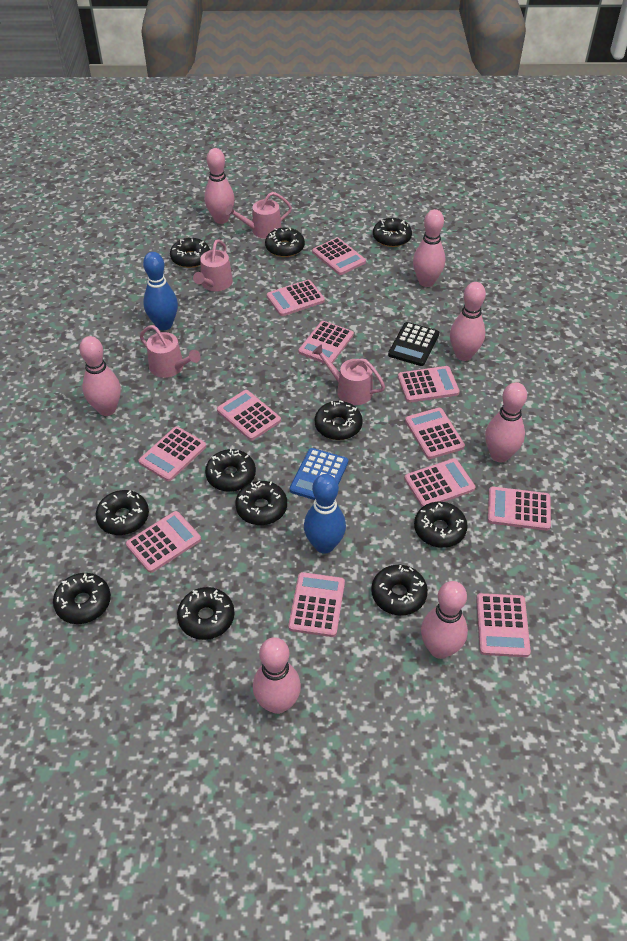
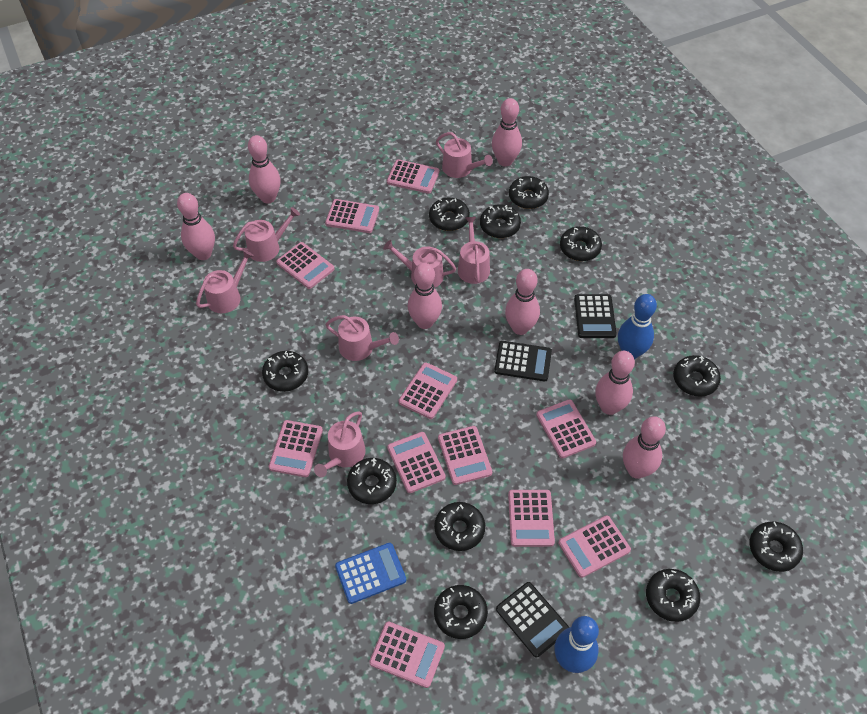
black calculator: 1 -> 3
pink calculator: 12 -> 11
pink watering can: 4 -> 7

